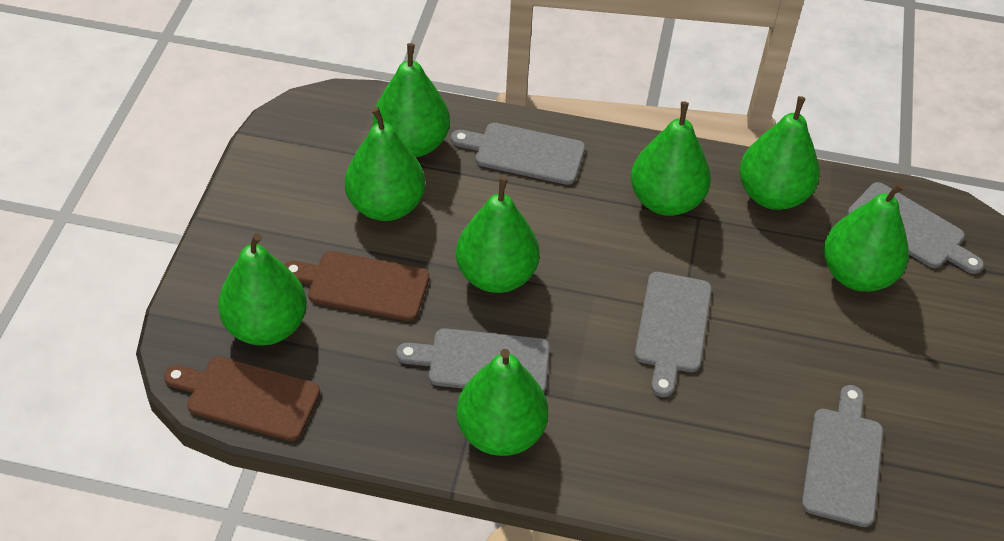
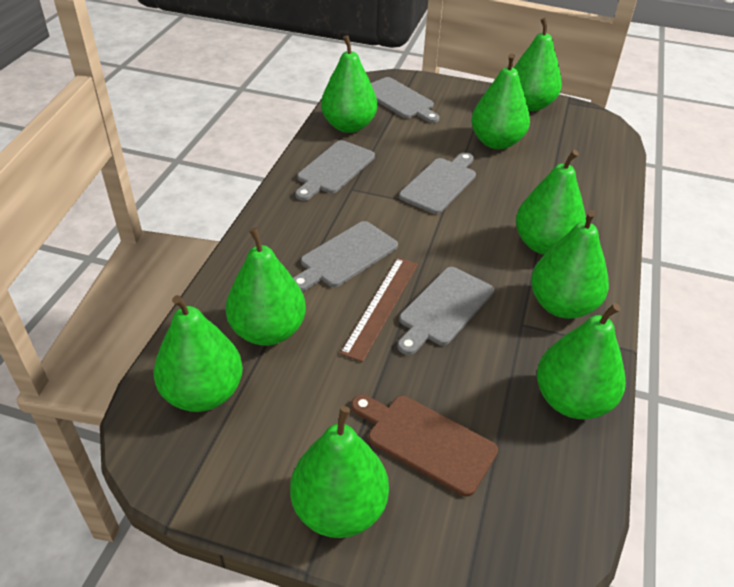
brown cutting board: 2 -> 1
brown ruler: 0 -> 1
green pear: 8 -> 9

